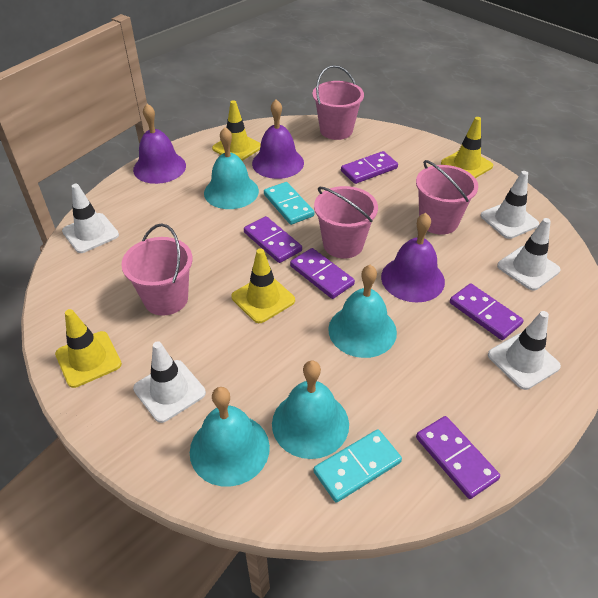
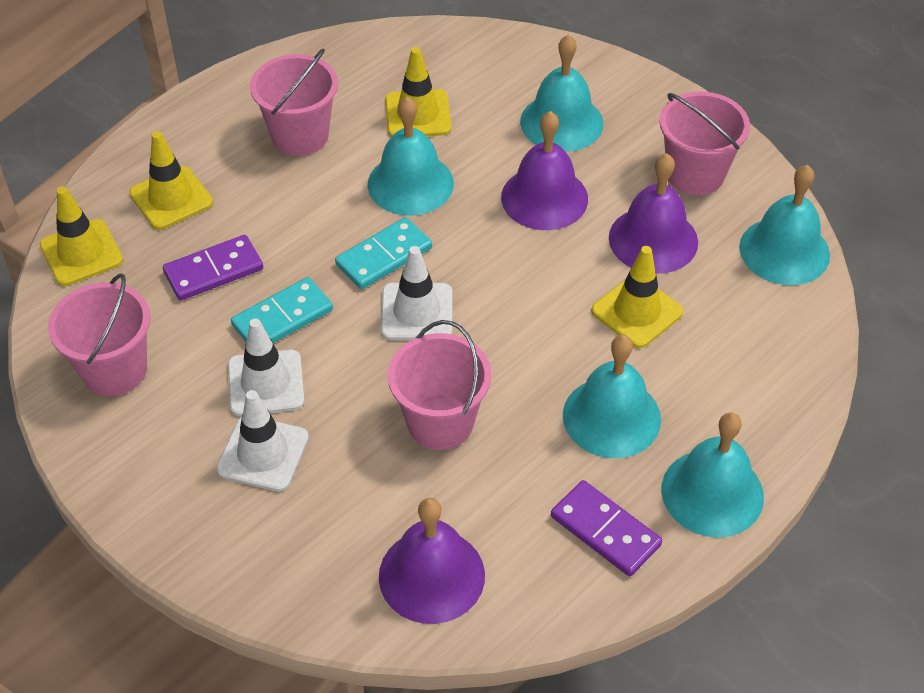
purple domino: 5 -> 2
turquoise bell: 4 -> 5
white traffic cone: 5 -> 3

